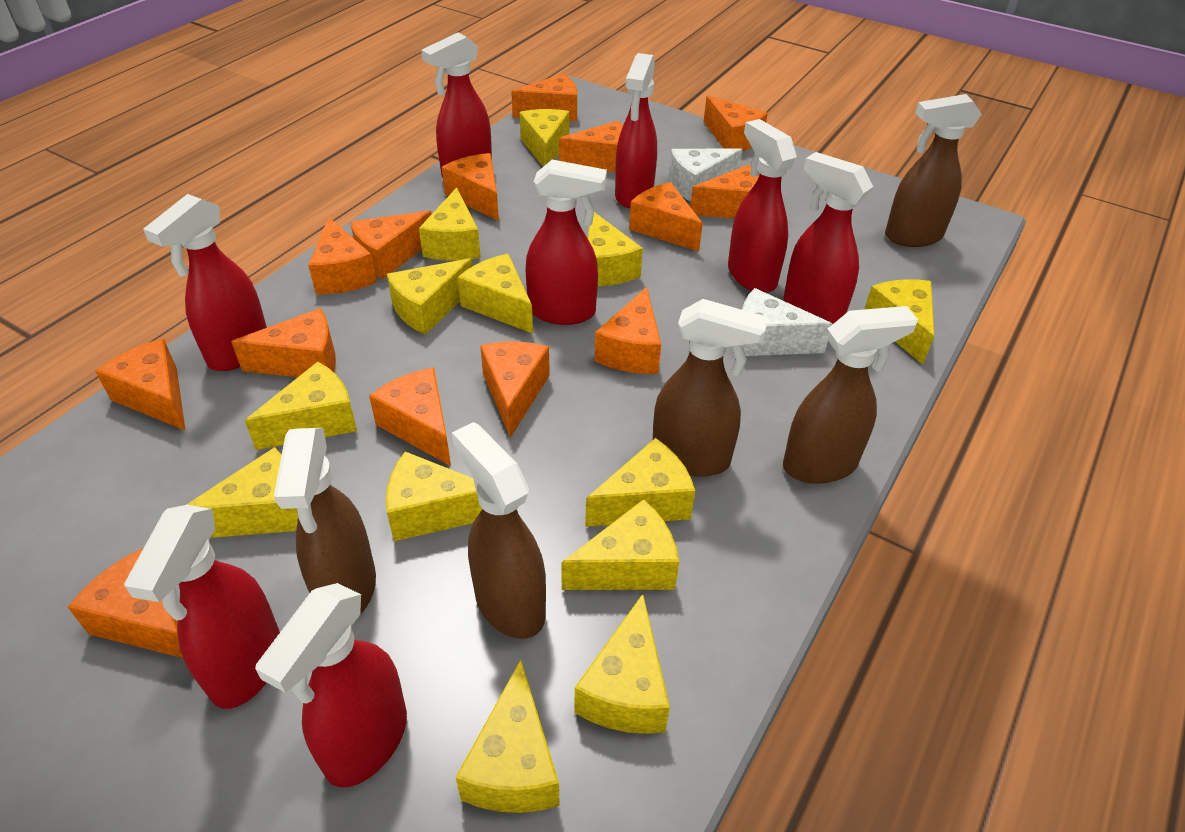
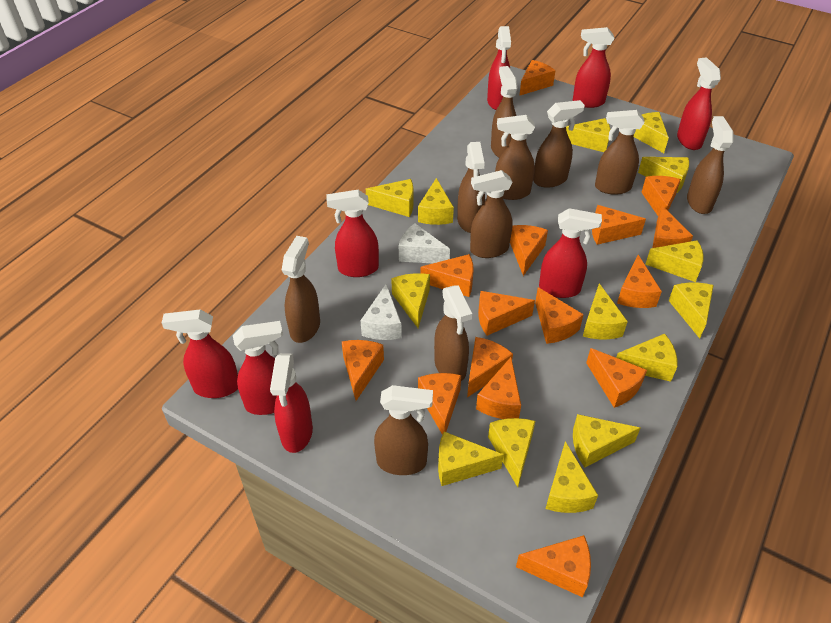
brown spray bottle: 5 -> 10
orange cheese: 14 -> 15
yellow cheese: 13 -> 14

